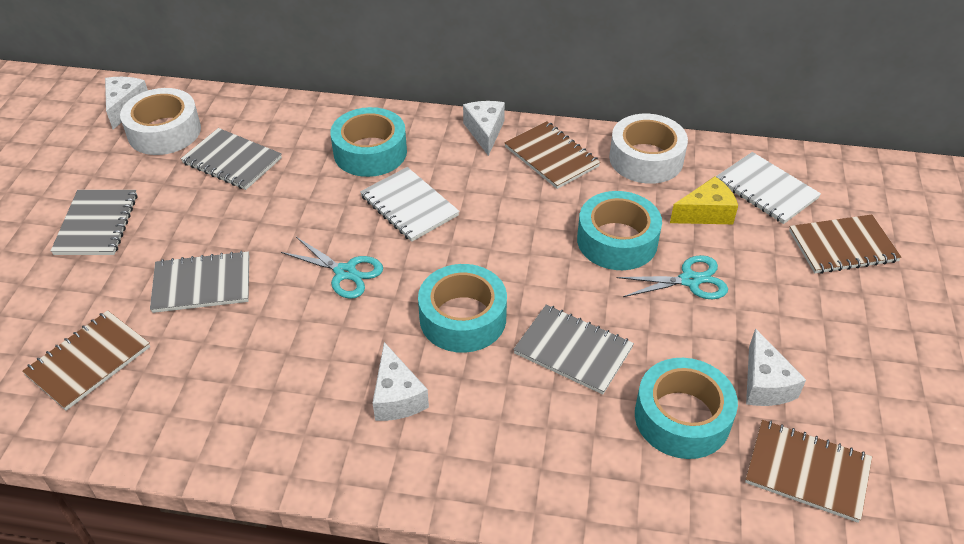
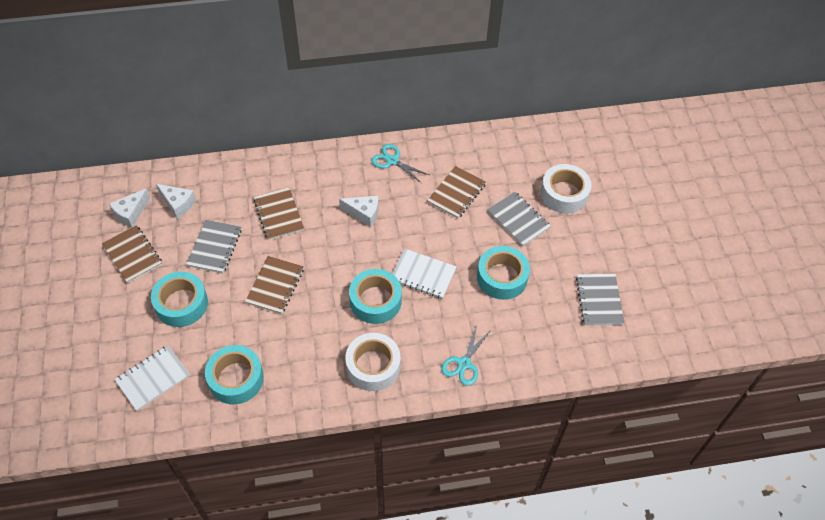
grey notebook: 4 -> 3
white cheese: 4 -> 3
yellow cheese: 1 -> 0

